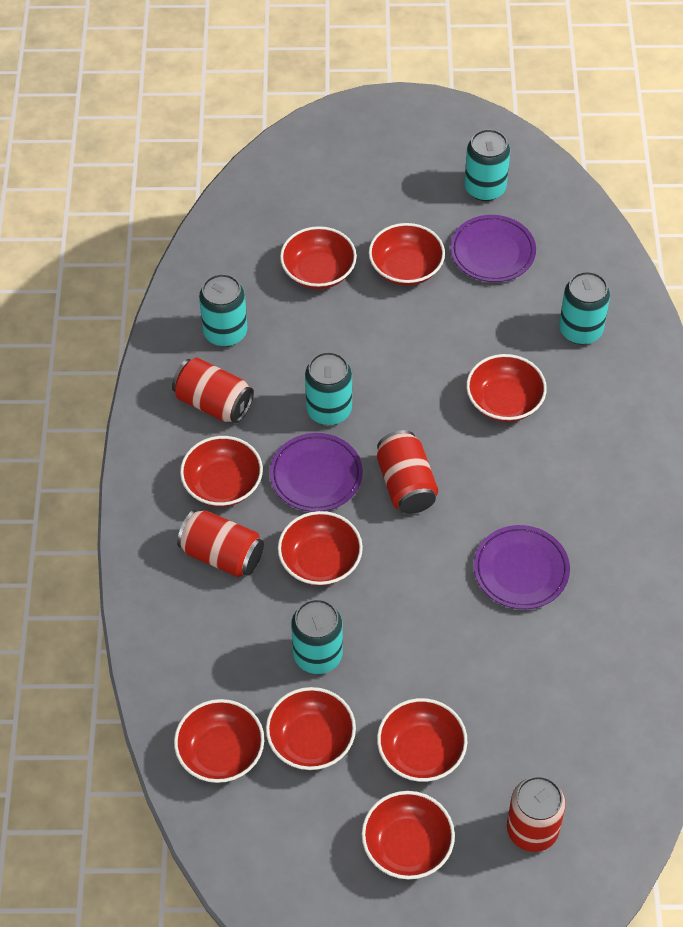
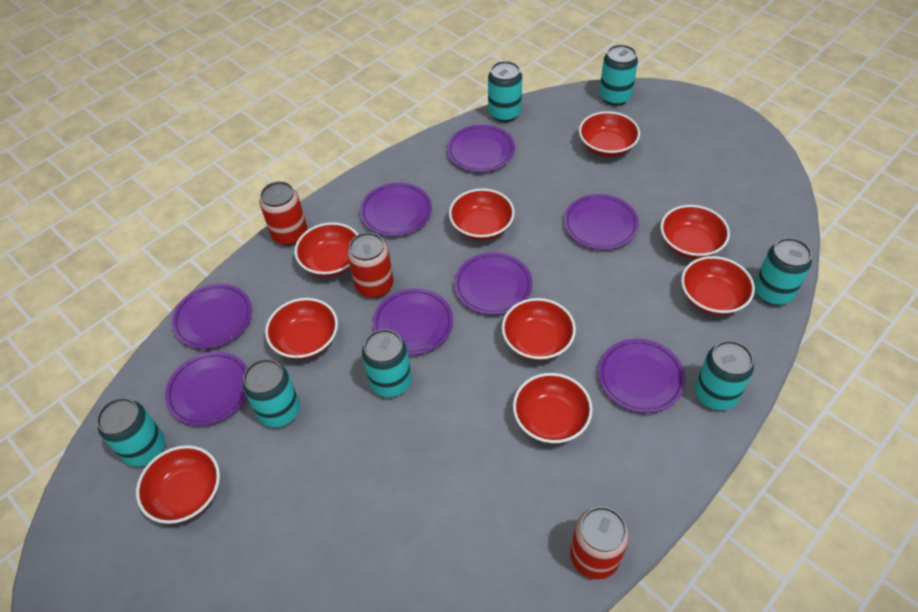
purple plate: 3 -> 8
red can: 4 -> 3
turquoise can: 5 -> 7

